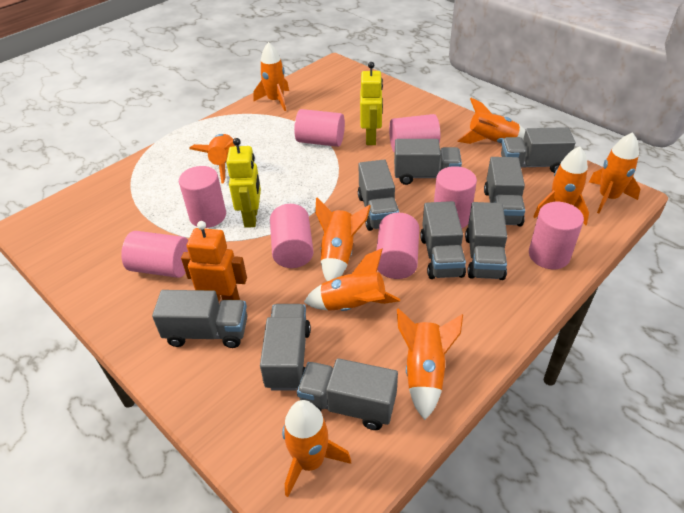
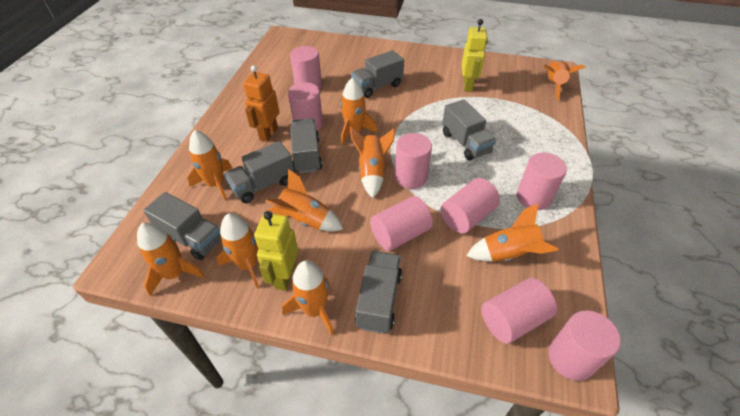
grey truck: 9 -> 6

